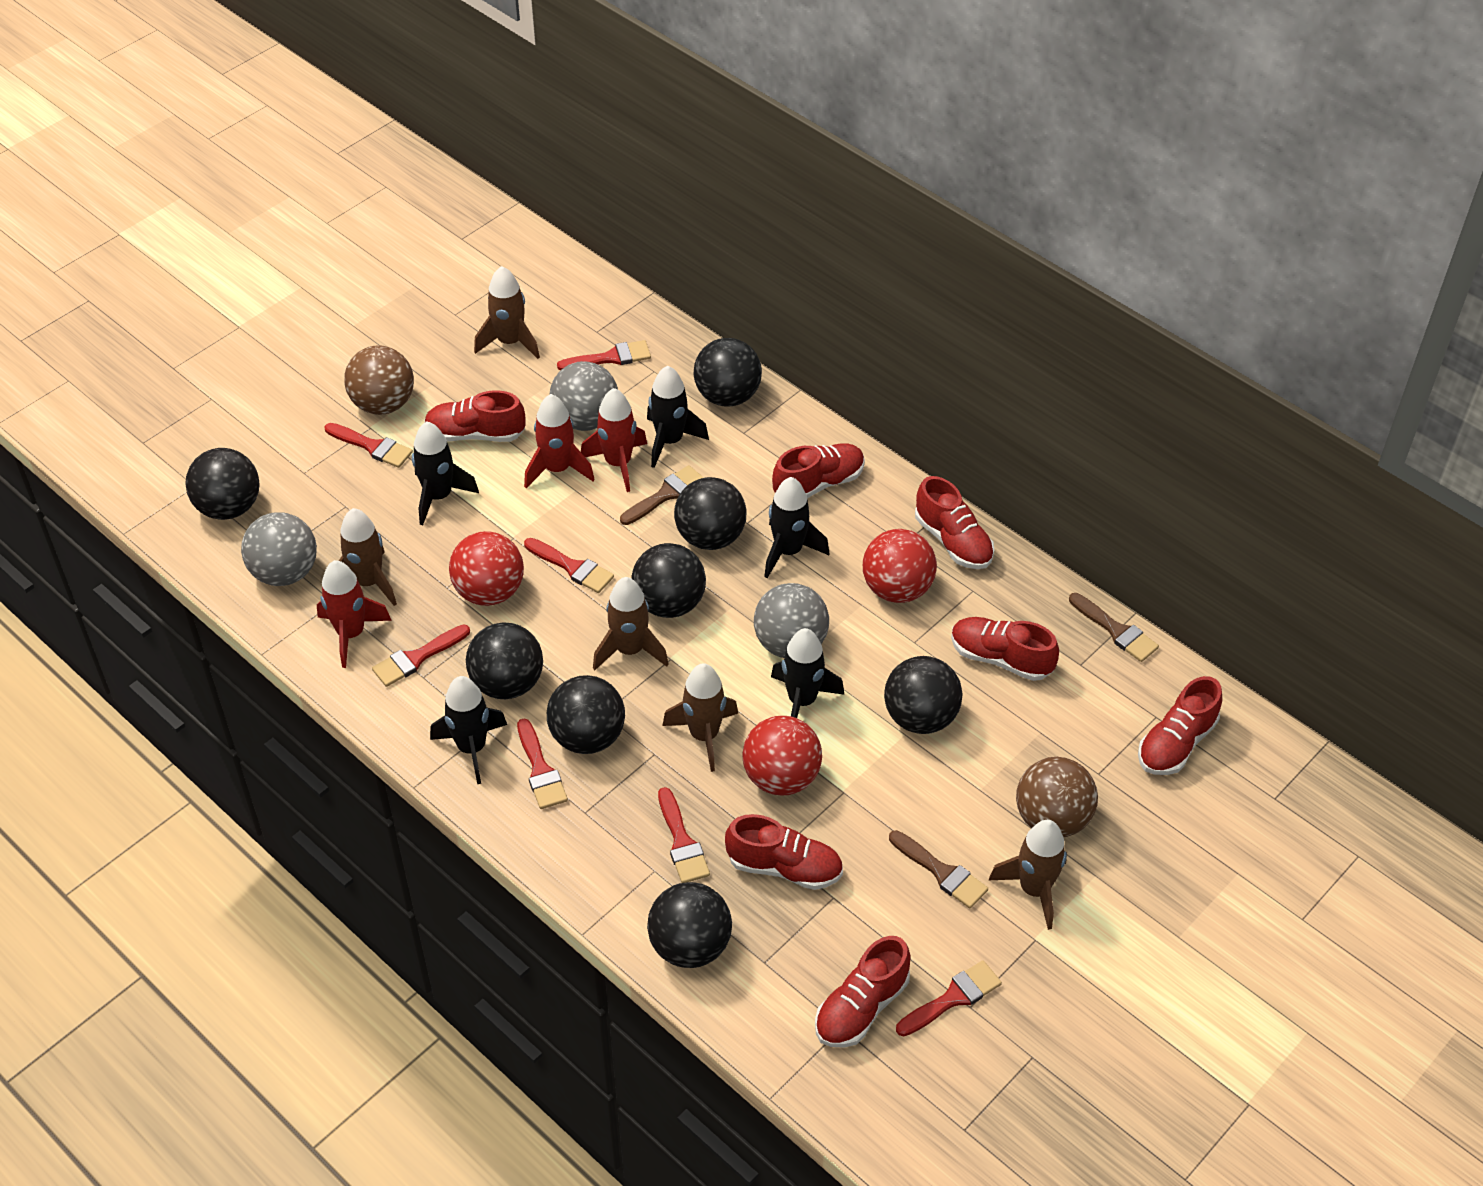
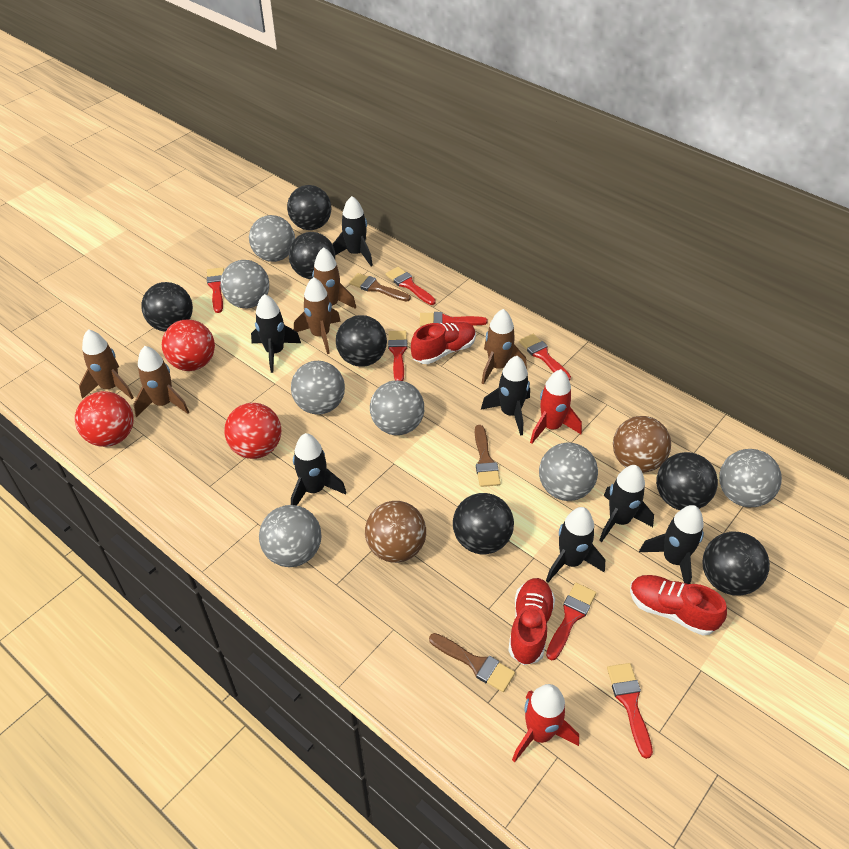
black ball: 8 -> 7
black rocket: 5 -> 7
grey ball: 3 -> 7
red rocket: 3 -> 2
red shoe: 7 -> 3

